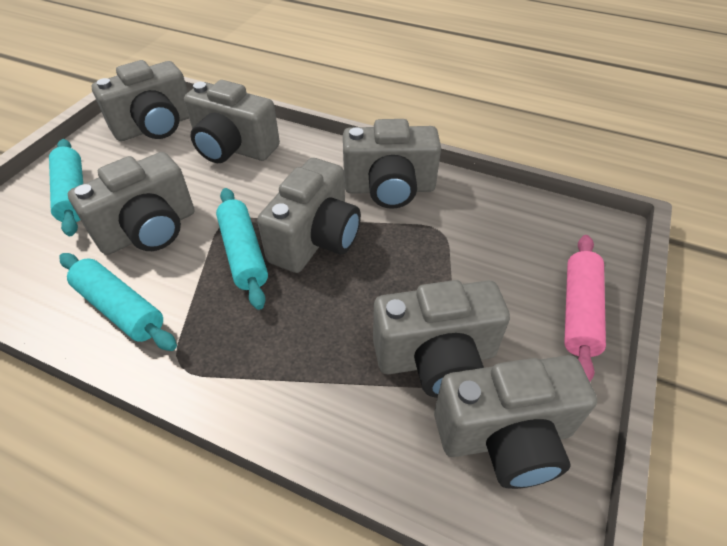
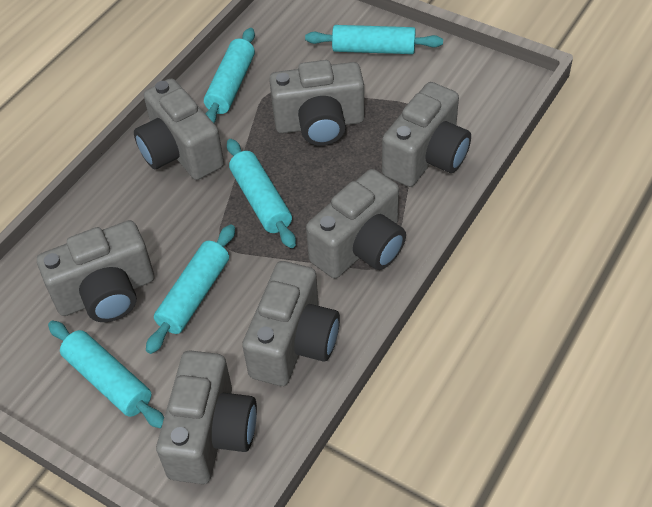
pink rolling pin: 1 -> 0
turquoise rolling pin: 3 -> 5

